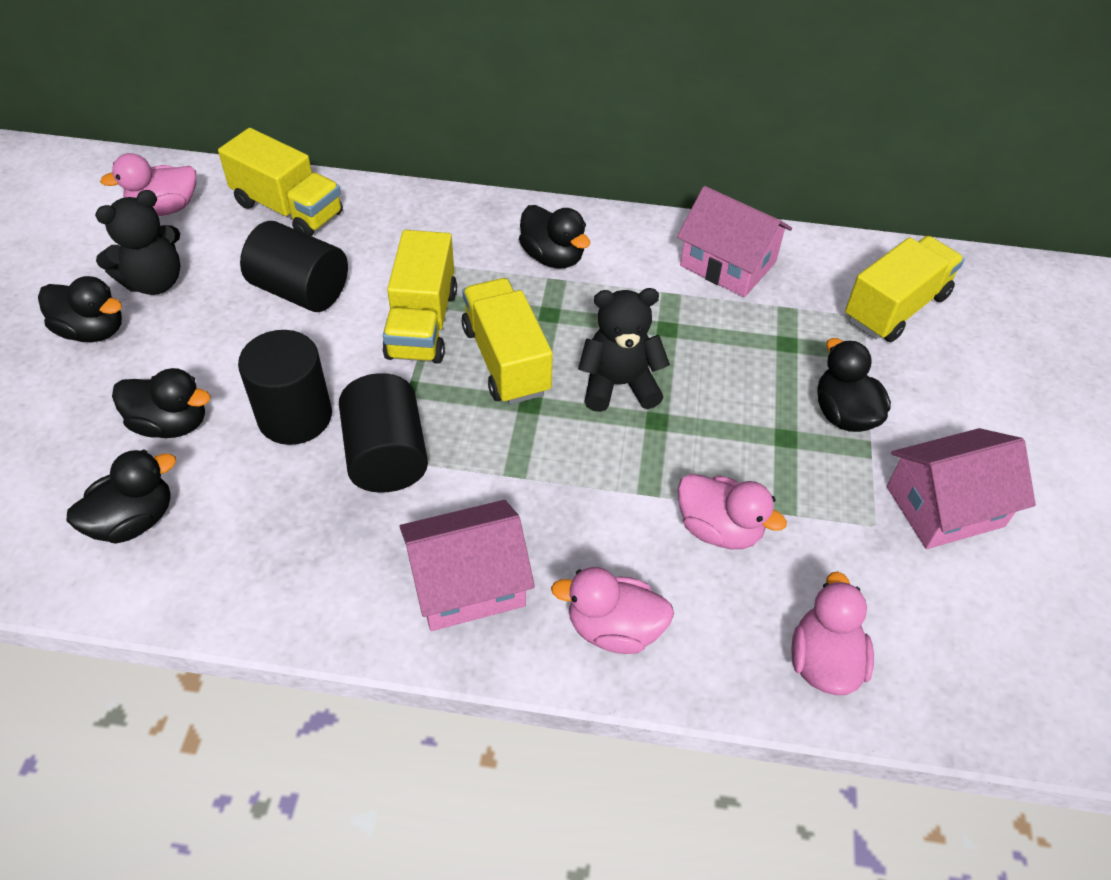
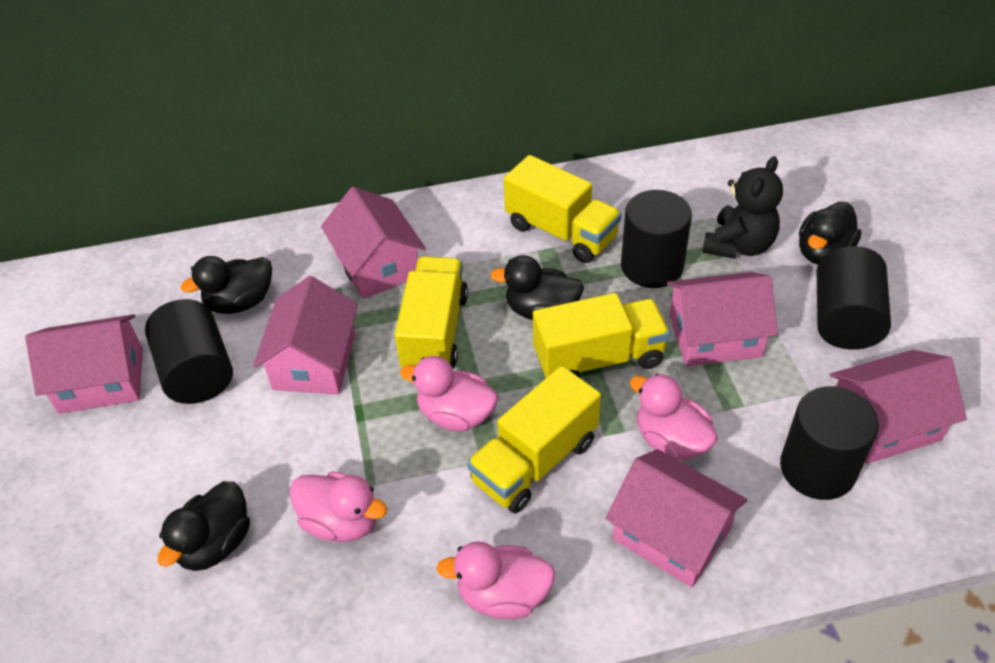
black cylinder: 3 -> 4
black duck: 5 -> 4
black teddy bear: 2 -> 1
pink house: 3 -> 6

